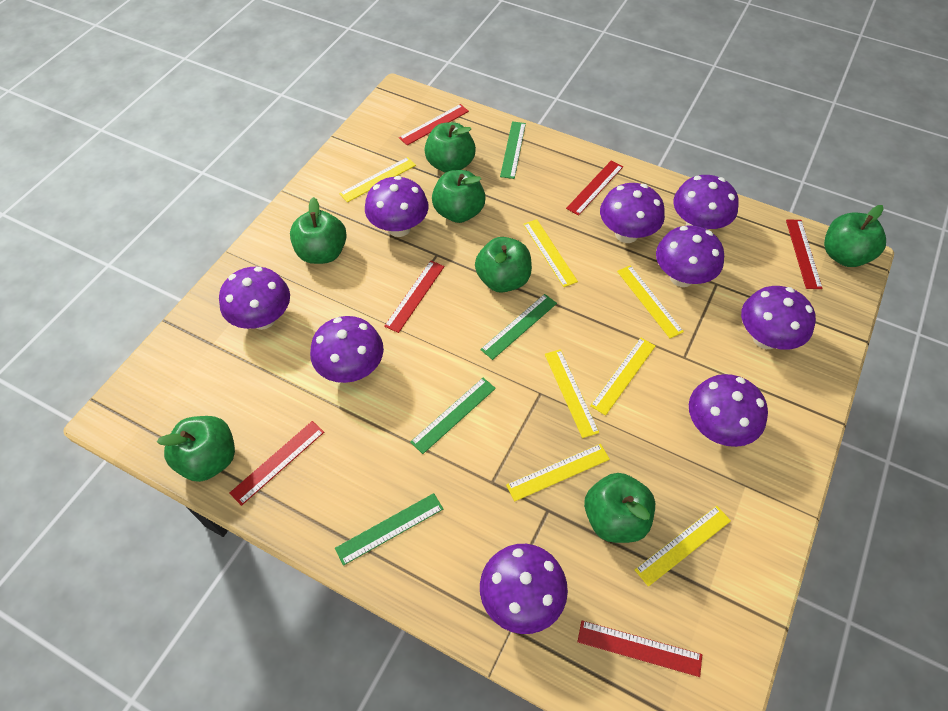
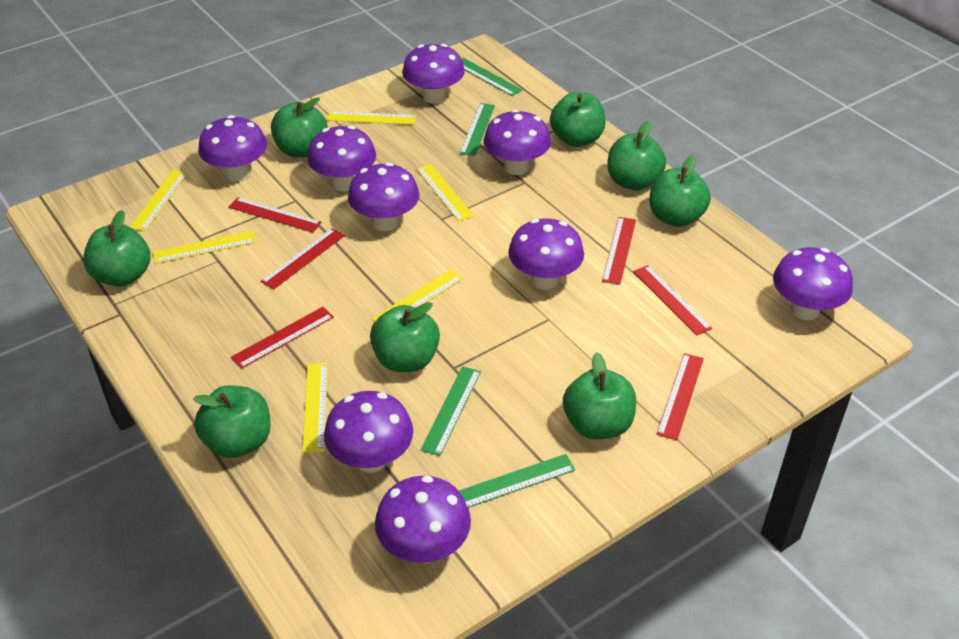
green apple: 7 -> 8
yellow ruler: 7 -> 6

